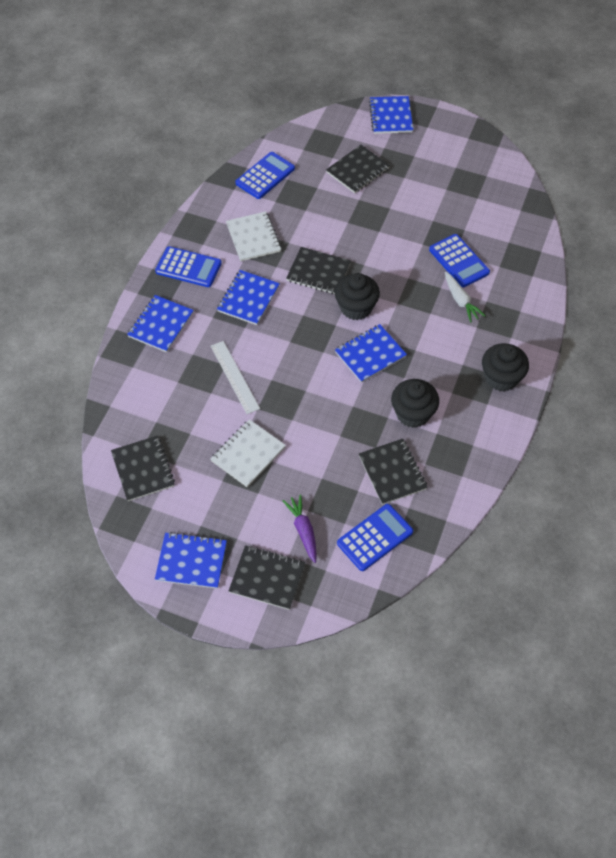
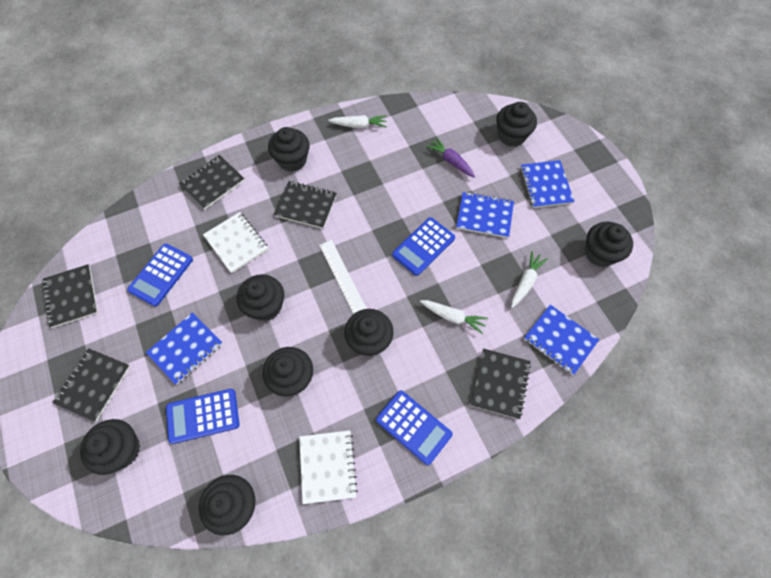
black cupcake: 3 -> 8
blue notebook: 5 -> 4
white carrot: 1 -> 3

